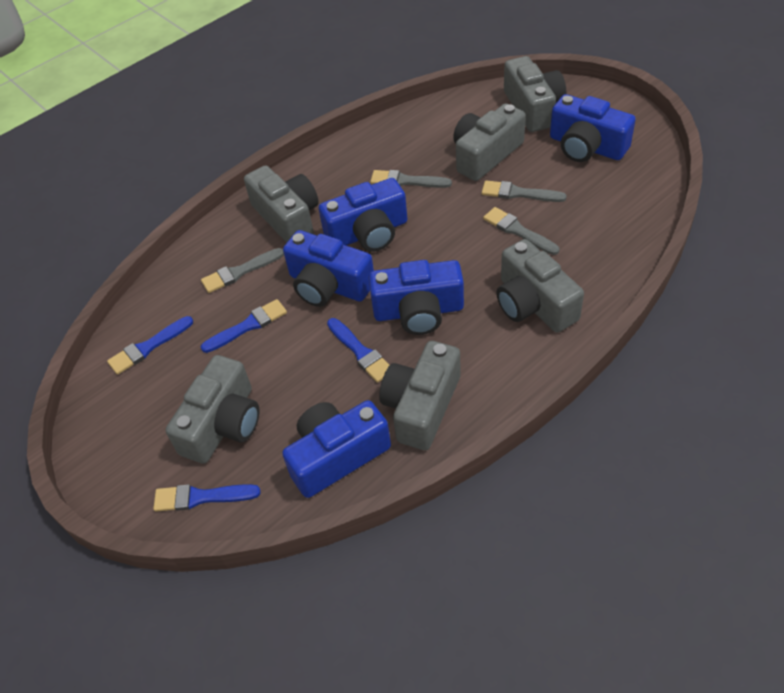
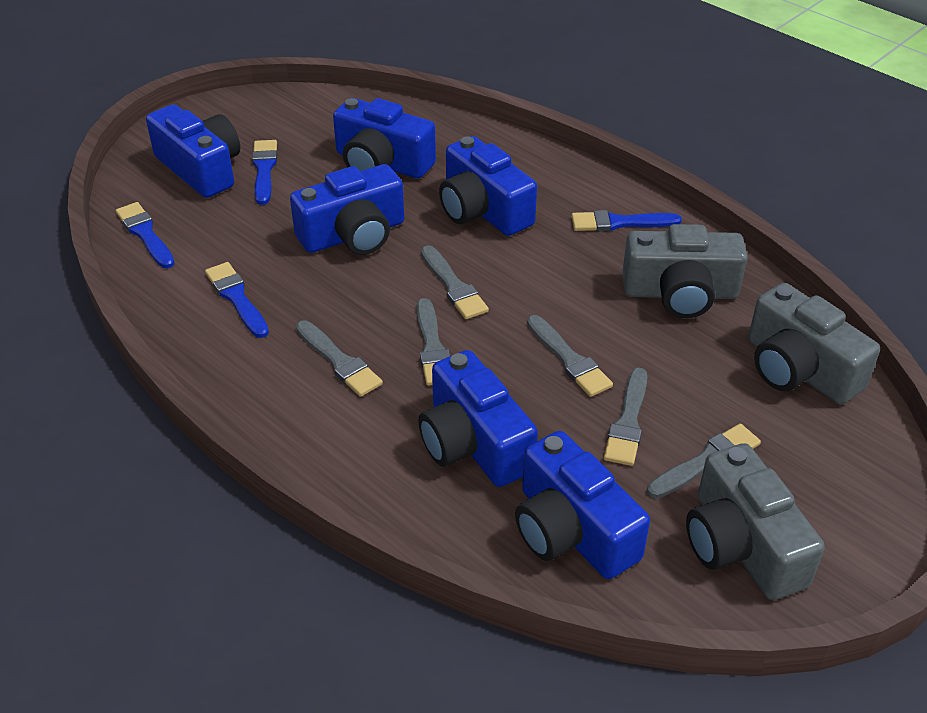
blue camera: 5 -> 6
grey brush: 4 -> 6
grey camera: 6 -> 3

